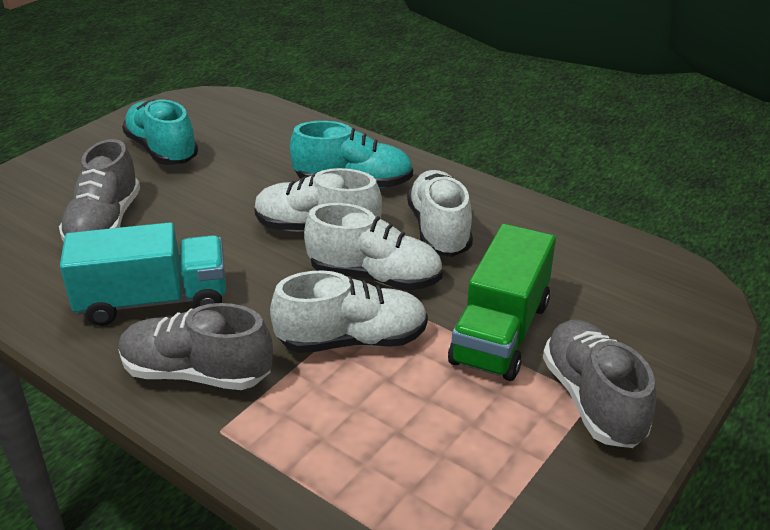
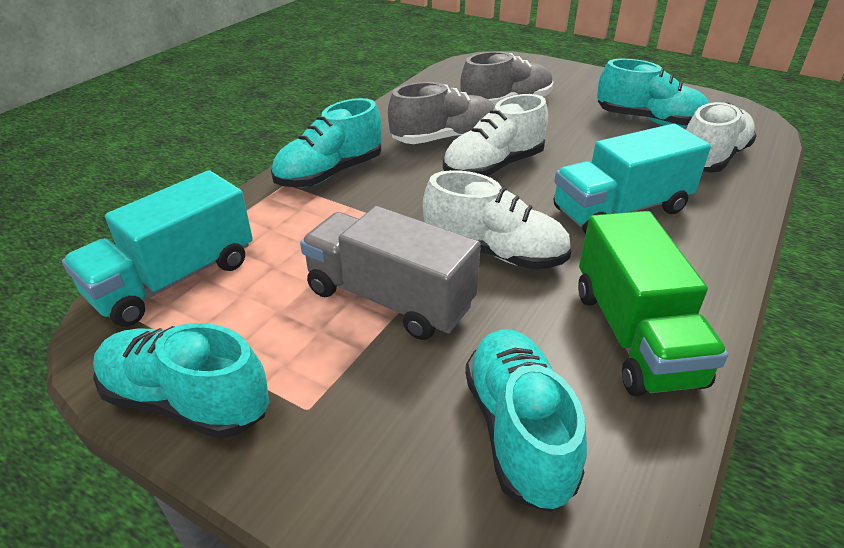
grey shoe: 3 -> 2
grey truck: 0 -> 1
turquoise shoe: 2 -> 4
turquoise truck: 1 -> 2
white shoe: 4 -> 3

